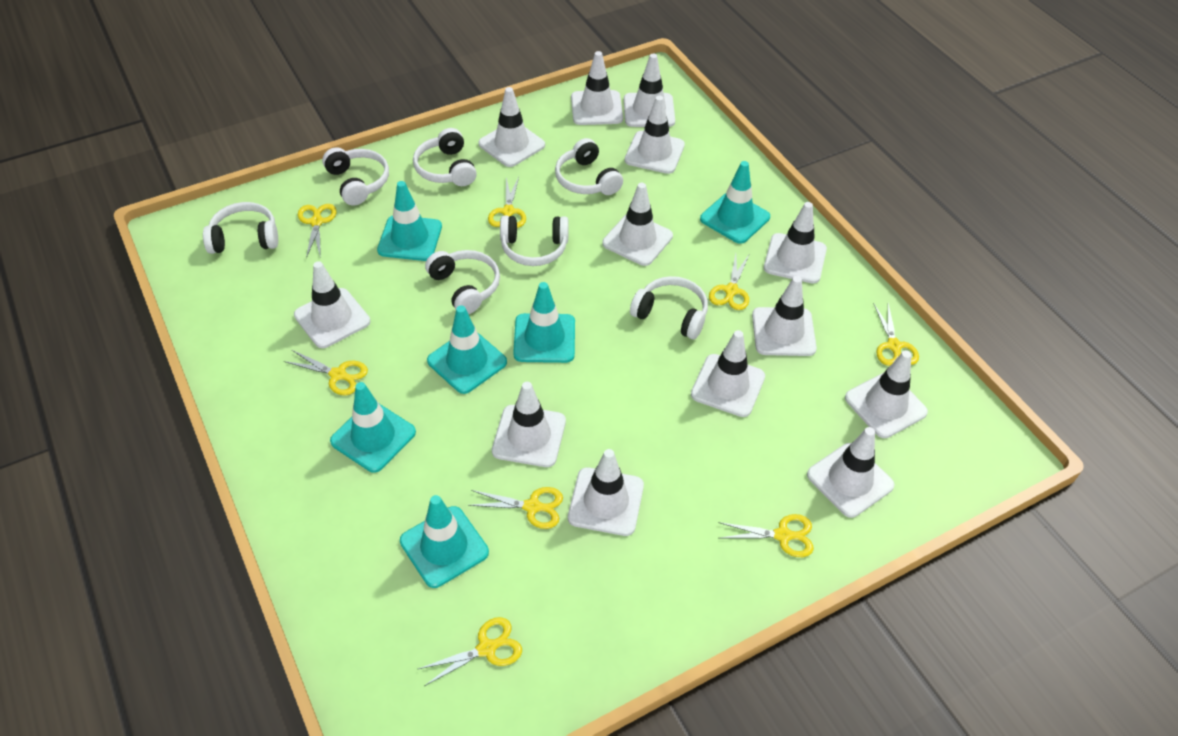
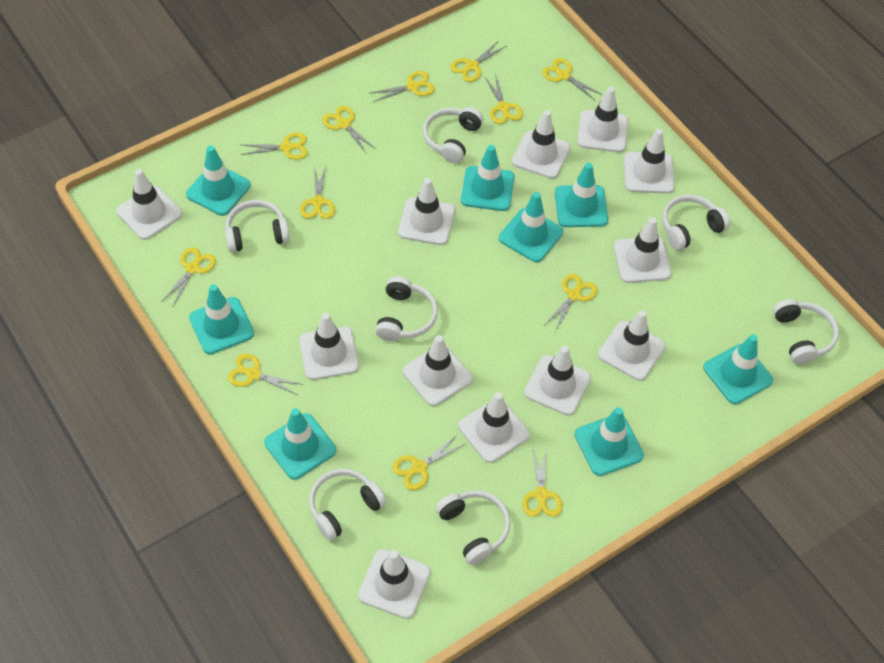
turquoise traffic cone: 6 -> 8
white traffic cone: 13 -> 12
yellow scissors: 8 -> 12

